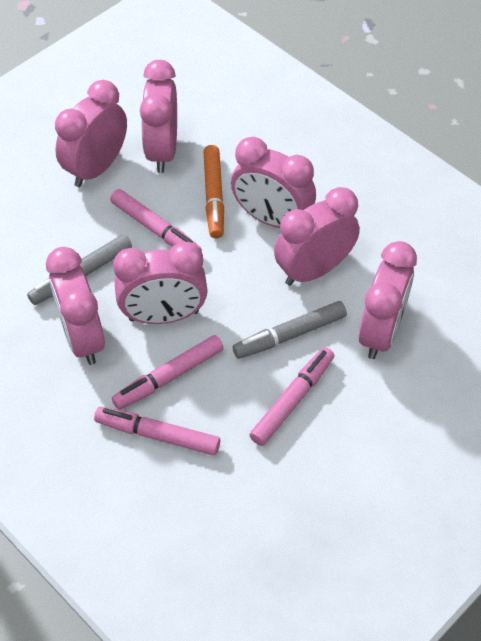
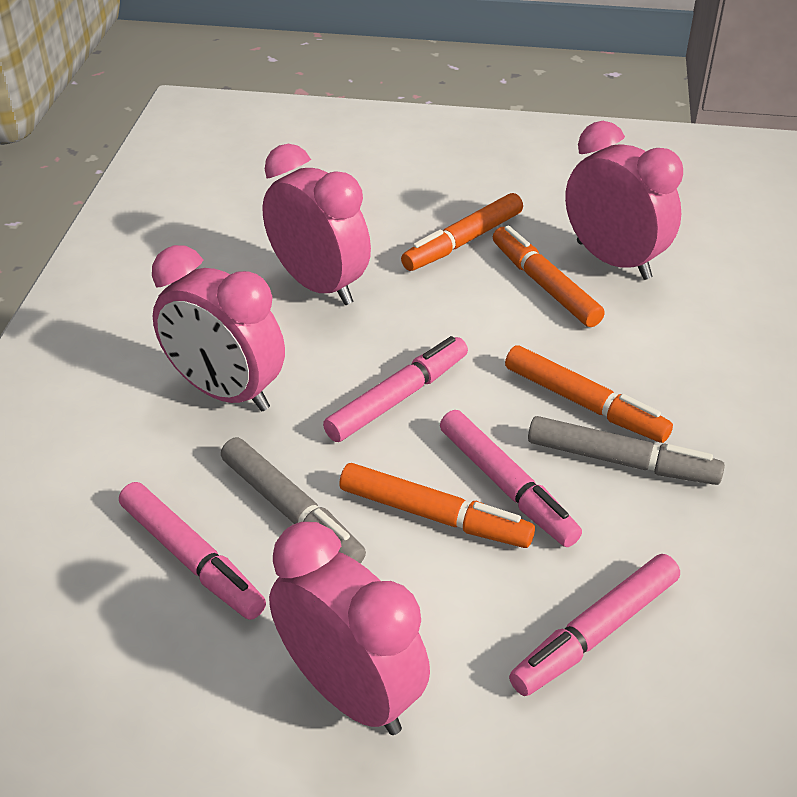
orange marker: 1 -> 4
pink clock: 7 -> 4

